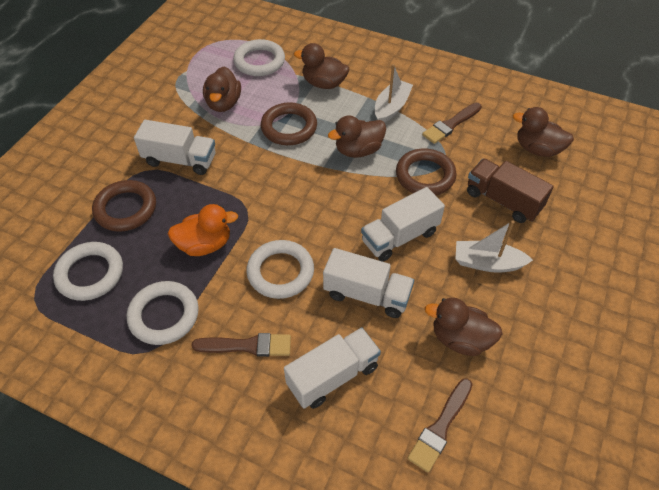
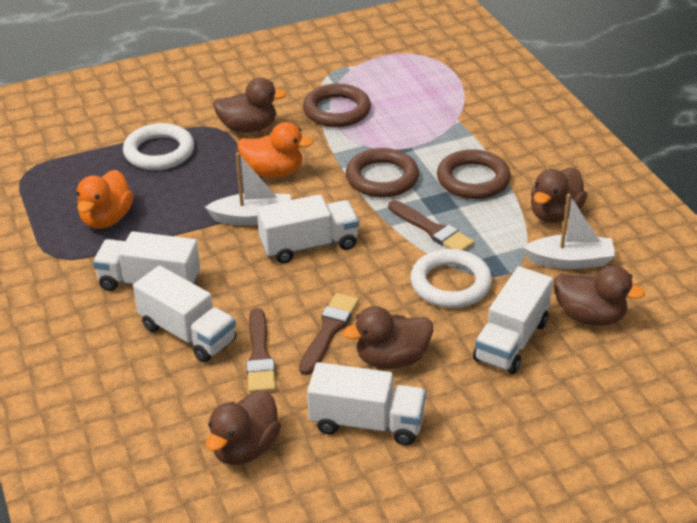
brown truck: 1 -> 0
orange duck: 1 -> 2
white ring: 4 -> 2
white truck: 4 -> 5

